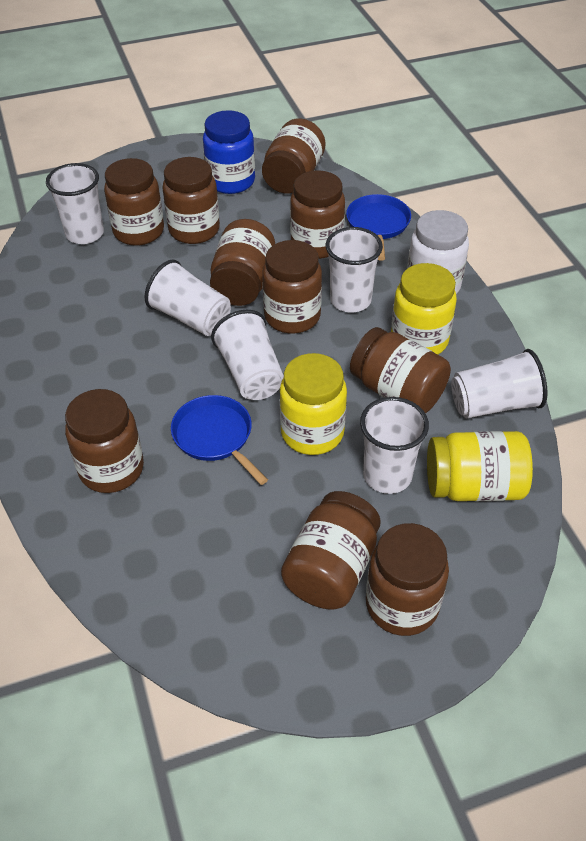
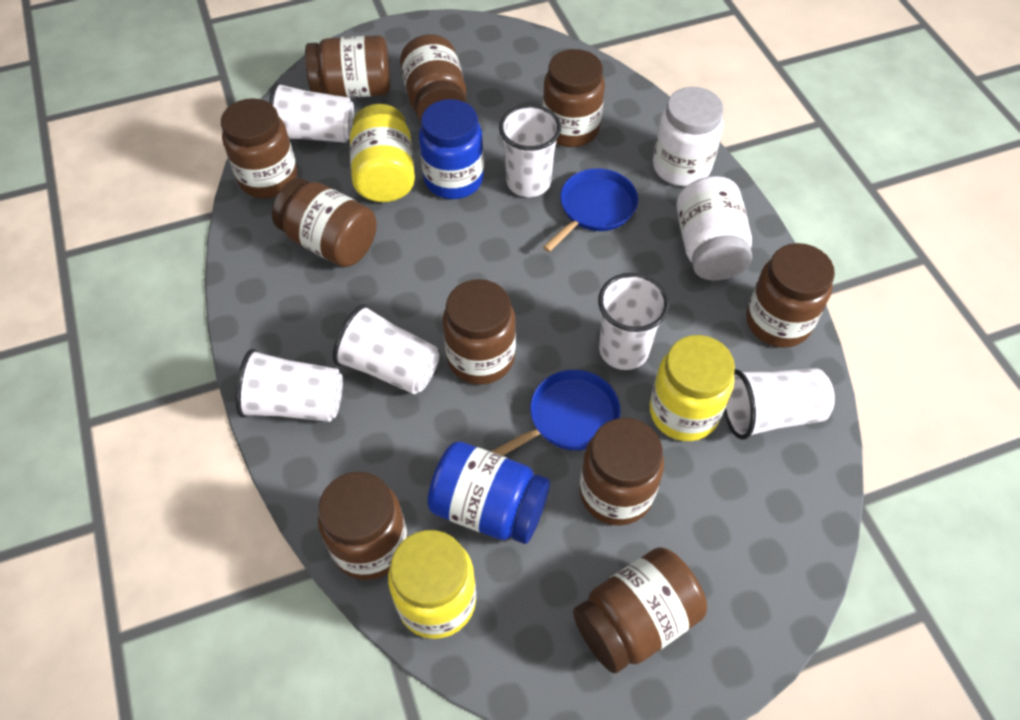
blue jar: 1 -> 2
white jar: 1 -> 2

